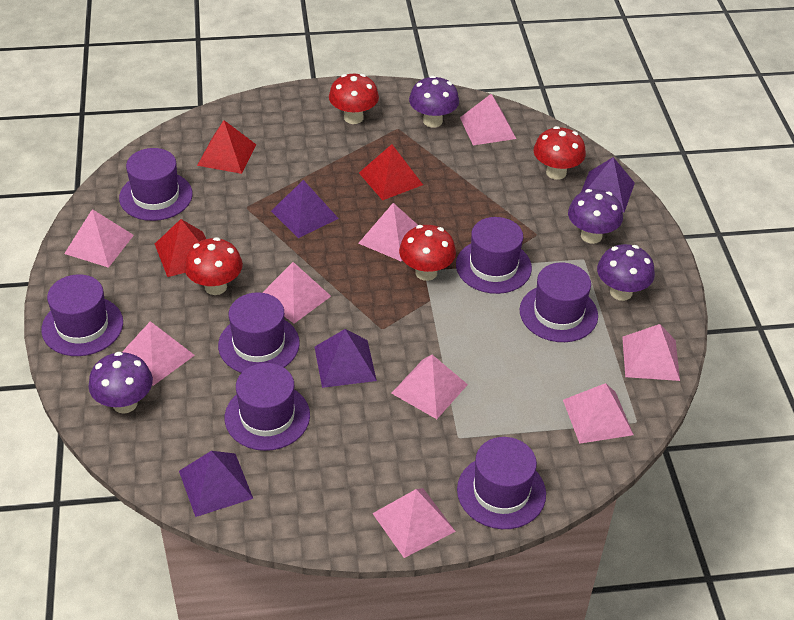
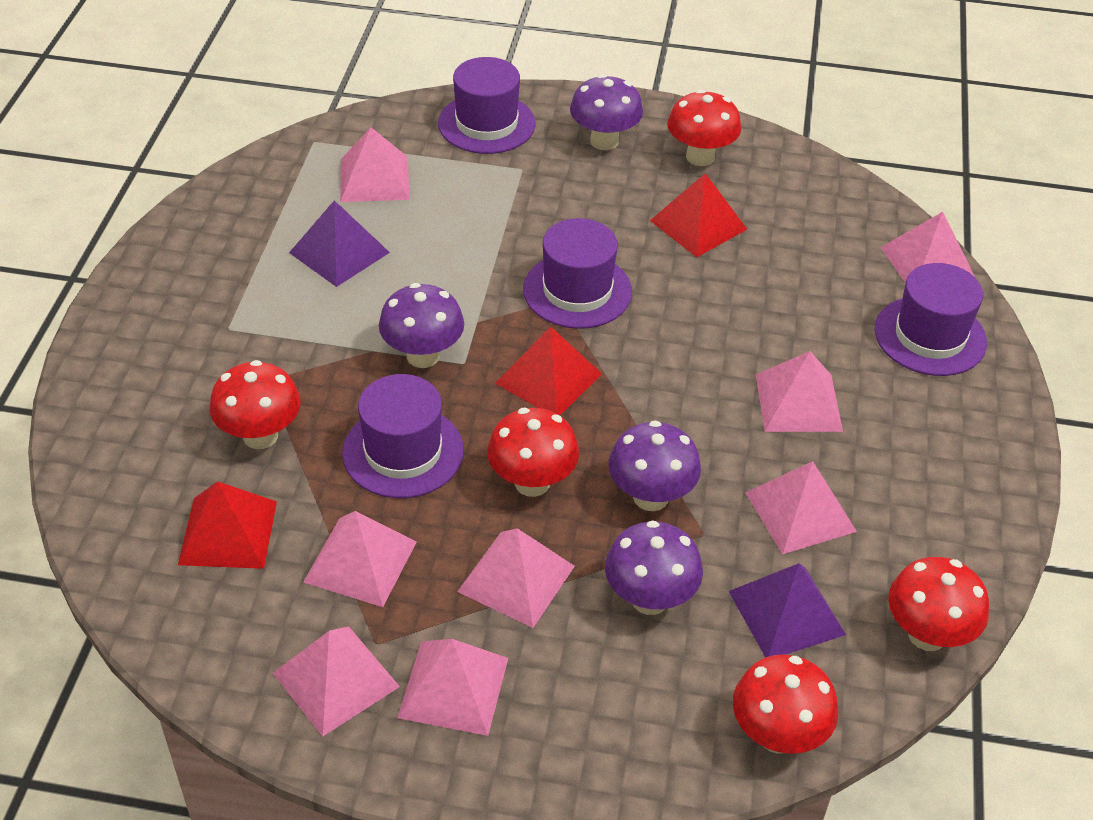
pink pyramid: 9 -> 8
purple hat: 7 -> 4
purple pyramid: 4 -> 2
red mushroom: 4 -> 5

